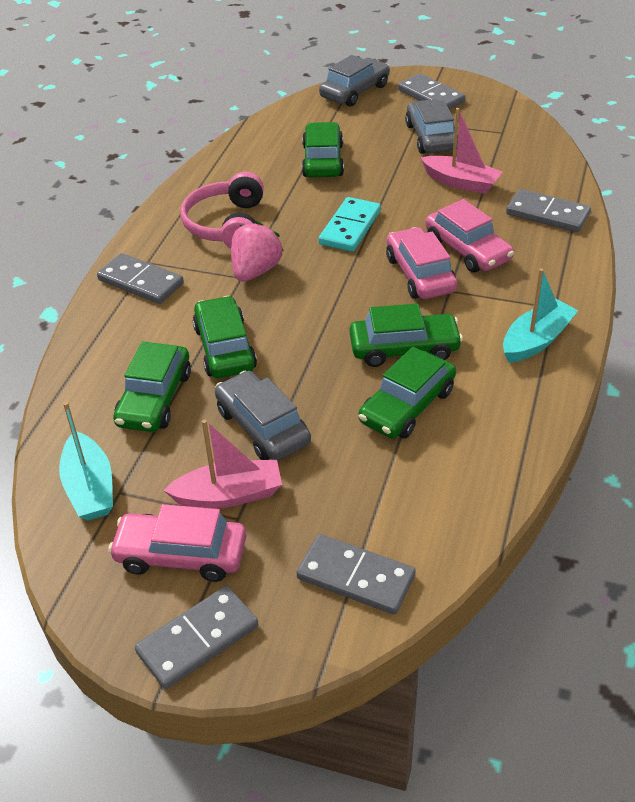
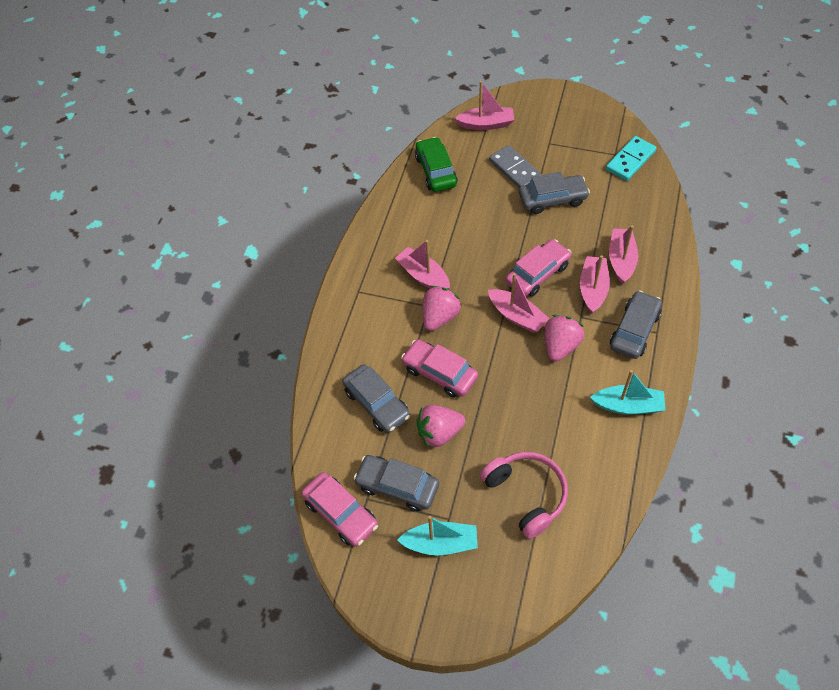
green car: 5 -> 1
grey car: 3 -> 4
grey domino: 5 -> 1
pink boat: 2 -> 5
pink strawberry: 1 -> 3

